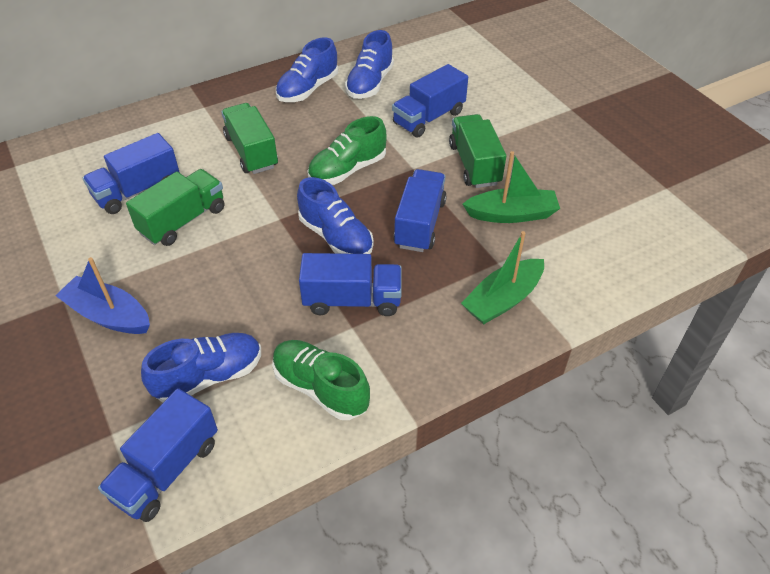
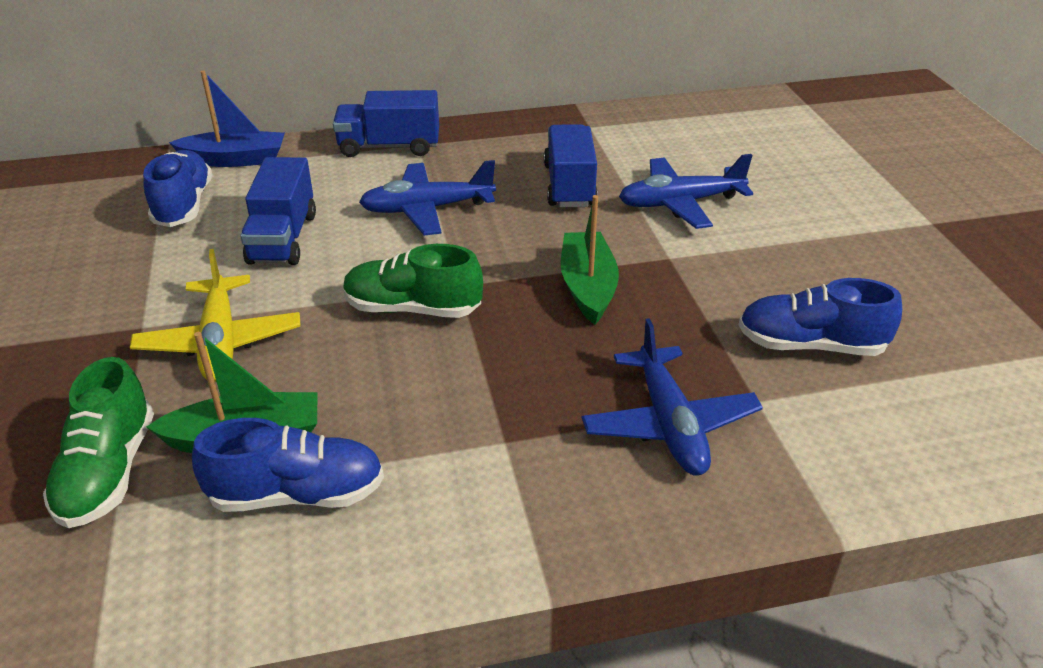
blue plane: 0 -> 3
blue shoe: 4 -> 3
blue truck: 5 -> 3
green truck: 3 -> 0
yellow plane: 0 -> 1

